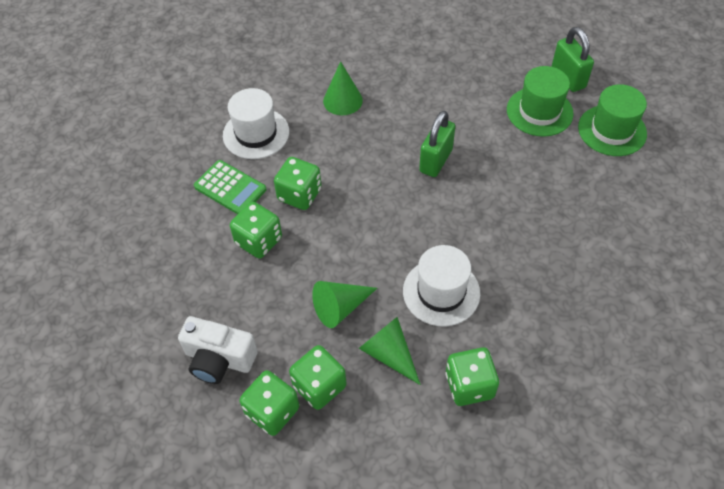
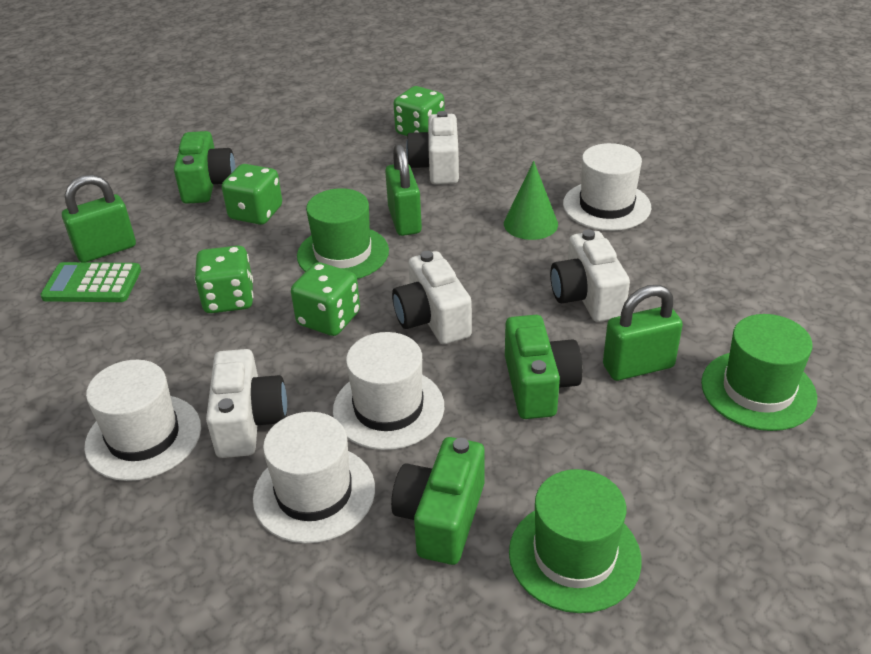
green camera: 0 -> 3
green cone: 3 -> 1
green dice: 5 -> 4
green hat: 2 -> 3
green padlock: 2 -> 3
white camera: 1 -> 4
white hat: 2 -> 4

